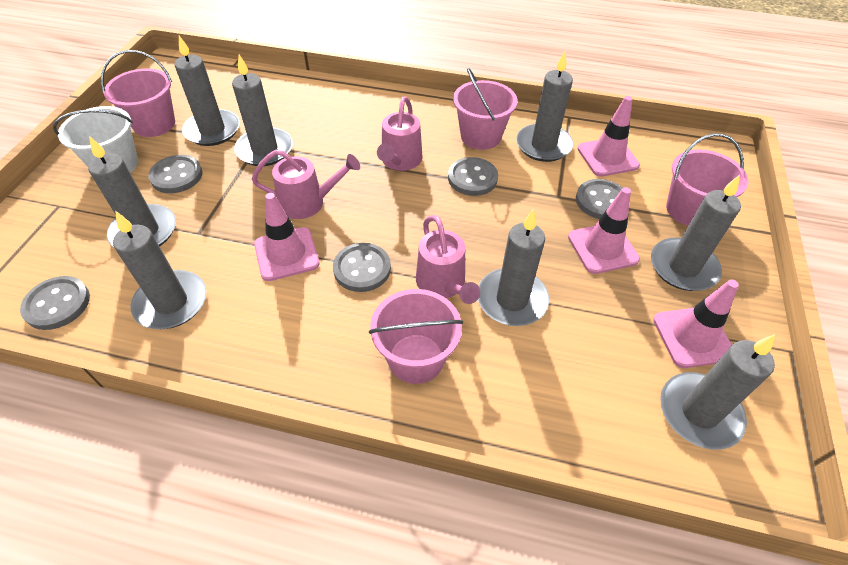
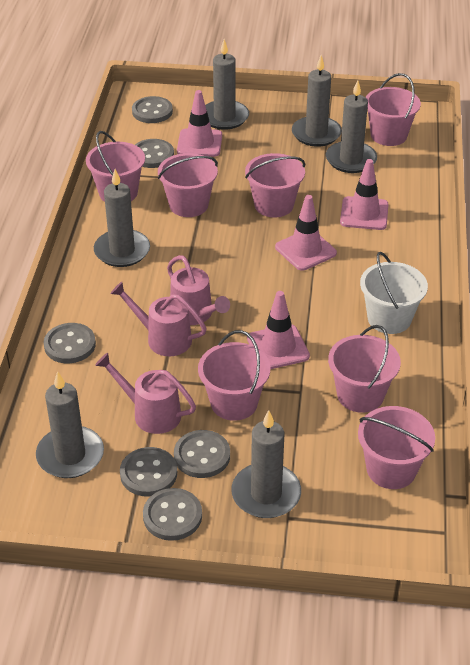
grey button: 5 -> 6
grey candle: 8 -> 6
pink bucket: 4 -> 7

